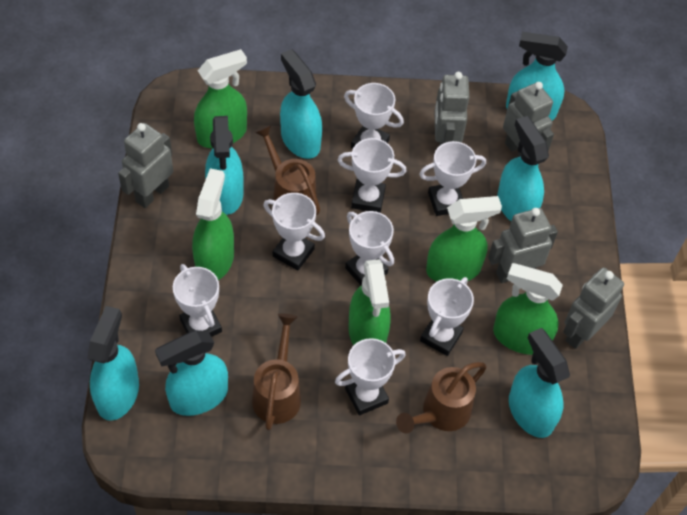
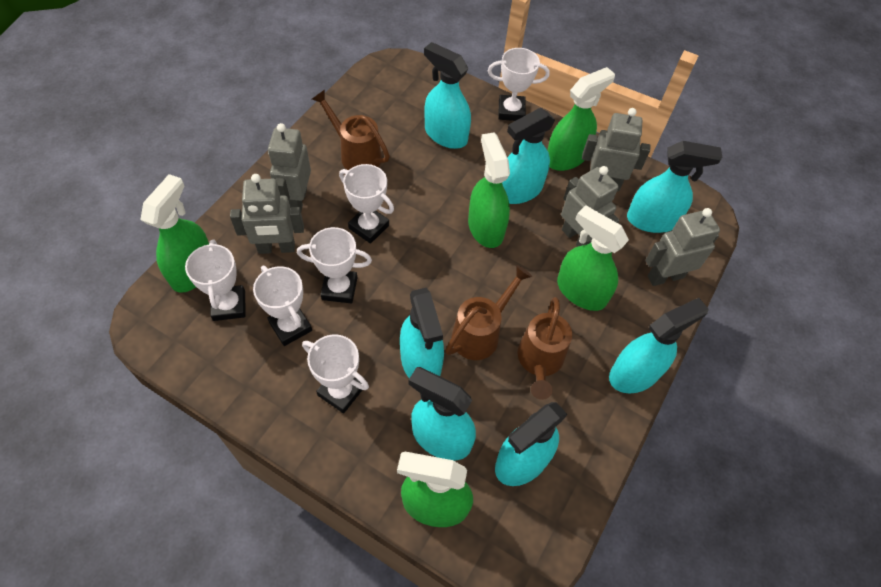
white trophy: 8 -> 6

